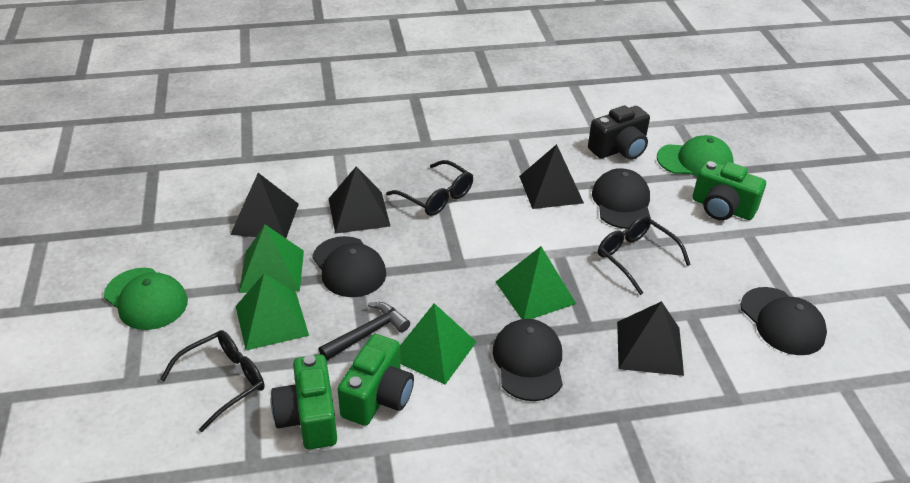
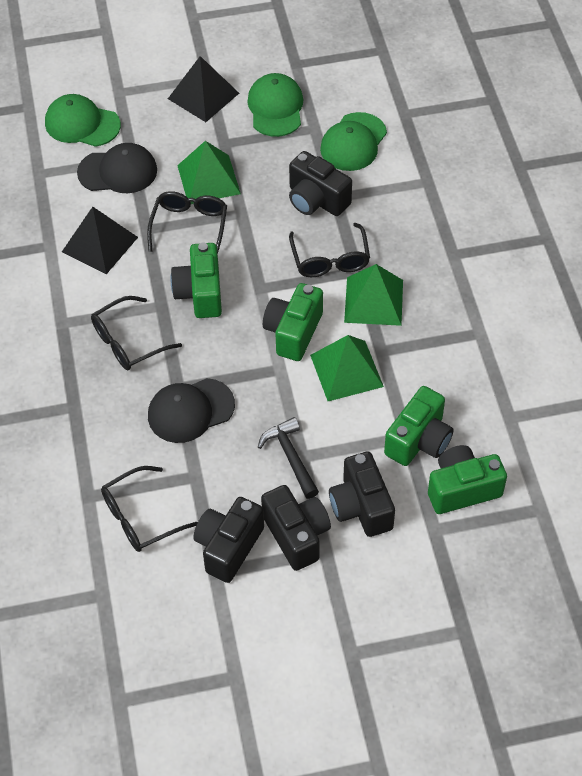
black camera: 1 -> 4
black cap: 4 -> 2
black glasses: 3 -> 4
black pyramid: 4 -> 2
green camera: 3 -> 4
green cap: 2 -> 3
green pyramid: 4 -> 3

